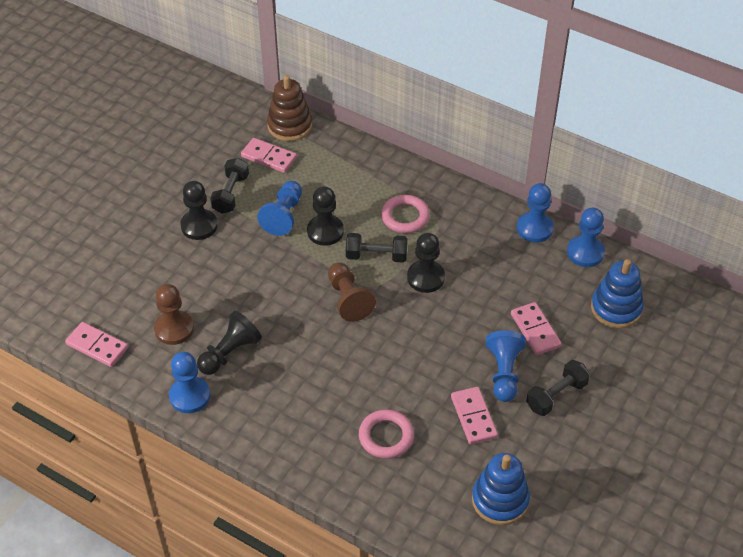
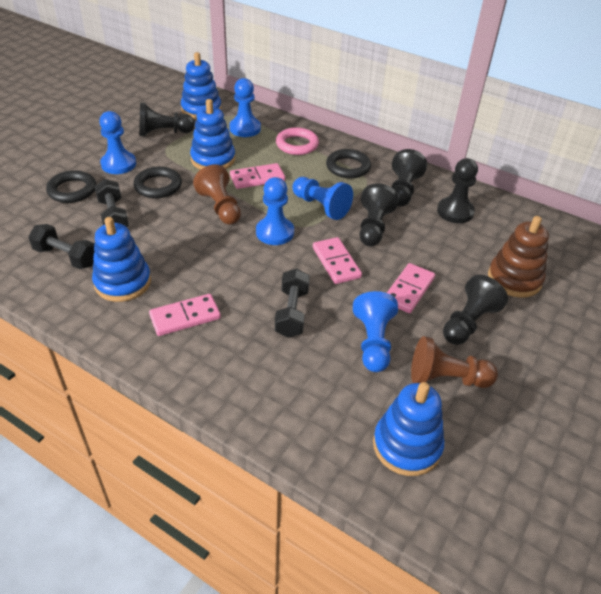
black pawn: 4 -> 5
black ring: 0 -> 3
blue stacking toy: 2 -> 4
pink ring: 2 -> 1

